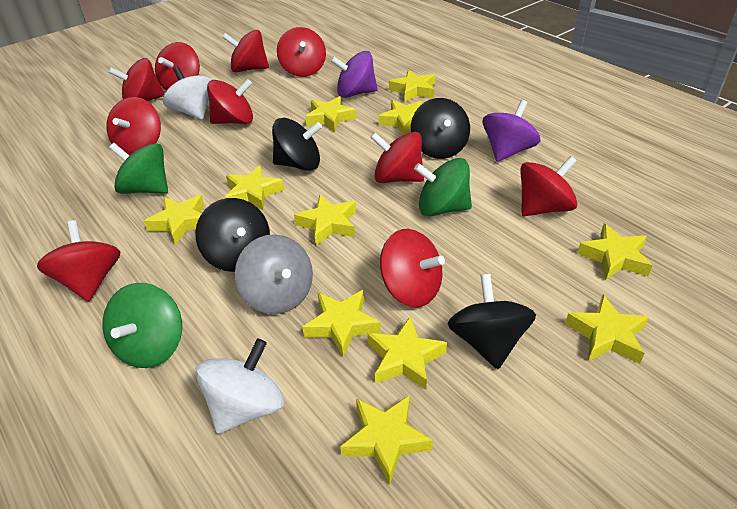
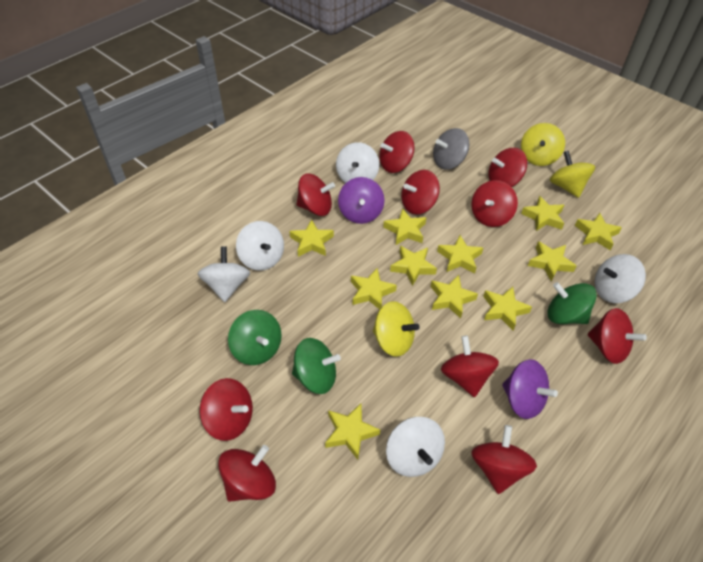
black spinning top: 4 -> 0
white spinning top: 2 -> 5
yellow spinning top: 0 -> 3

